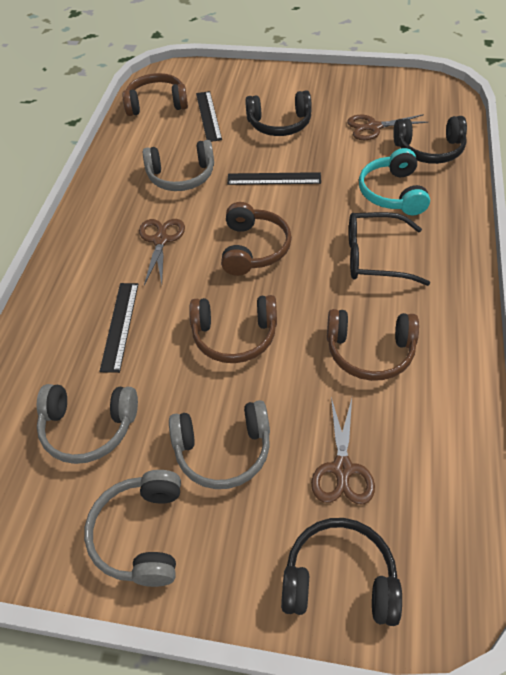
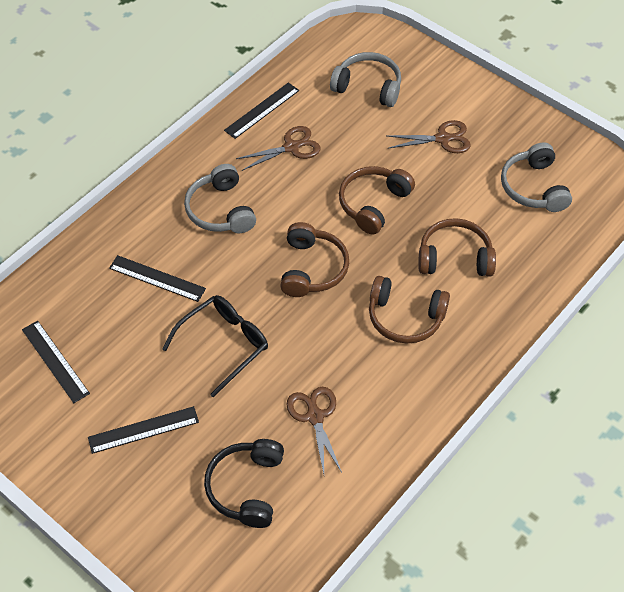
black headphones: 3 -> 1
black ruler: 3 -> 4
grey headphones: 4 -> 3
turquoise headphones: 1 -> 0

